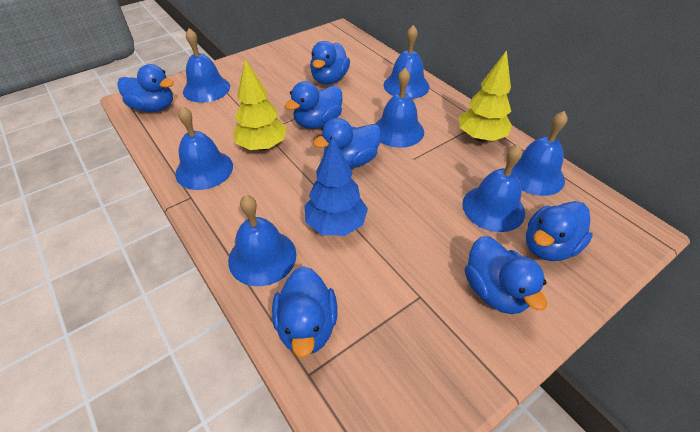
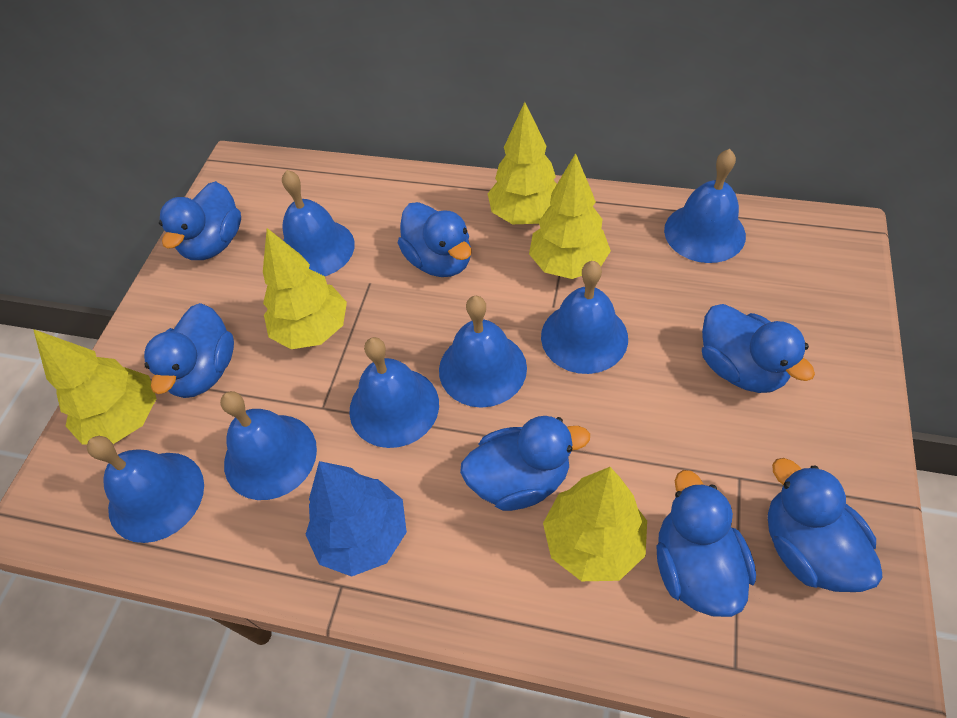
yellow tree: 2 -> 5

